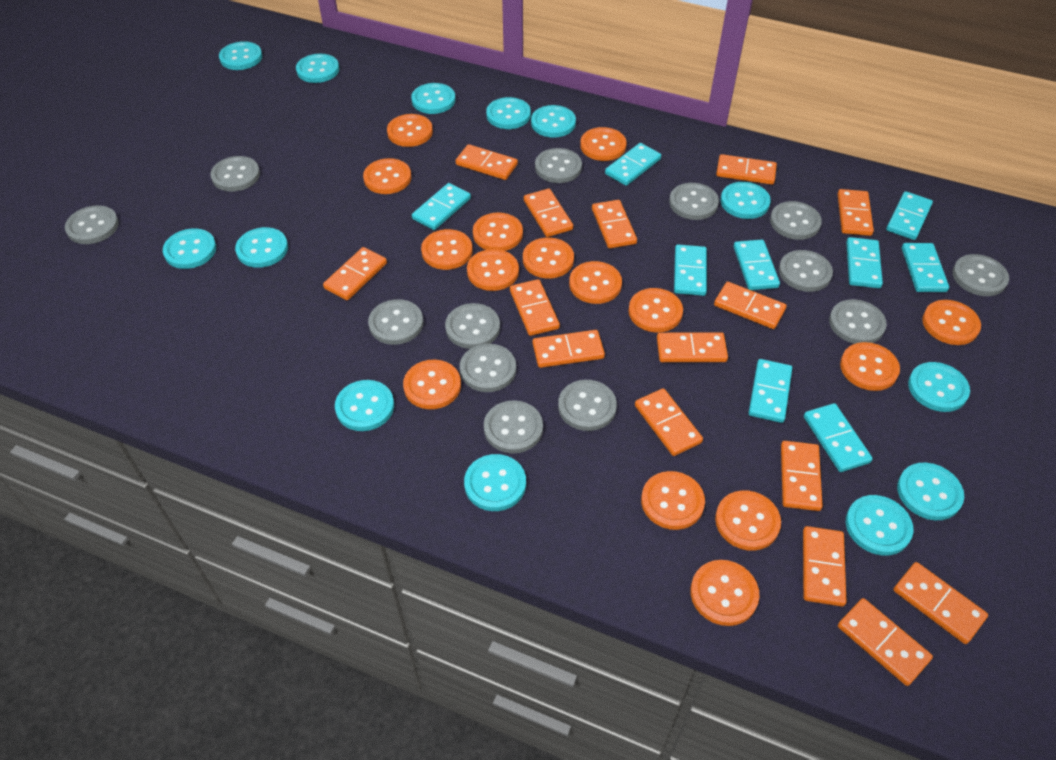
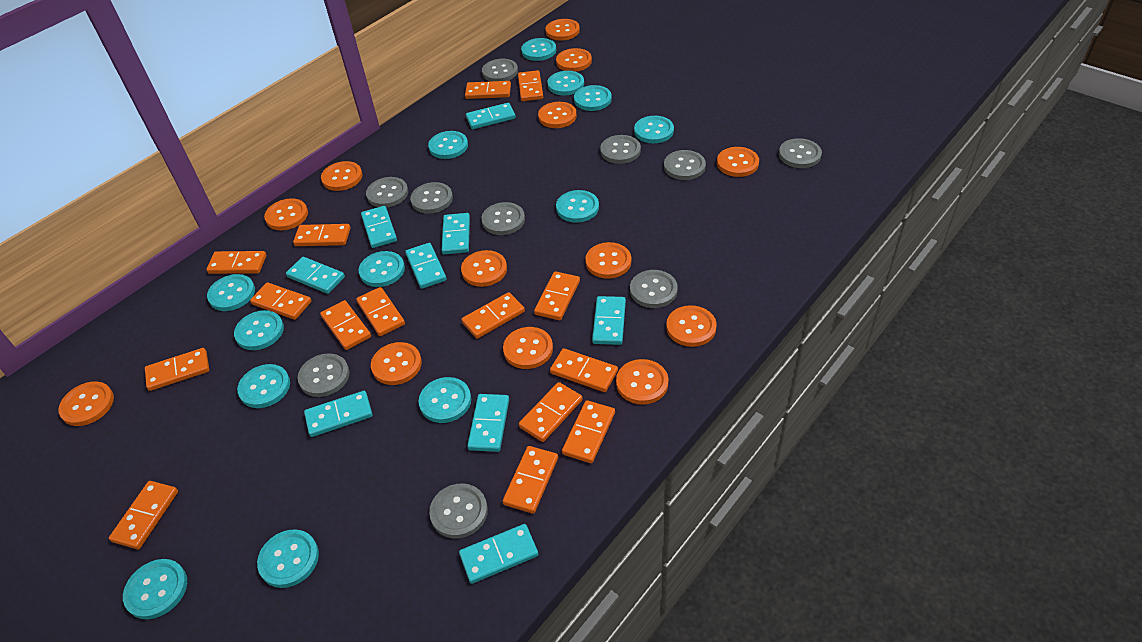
grey button: 13 -> 10
orange button: 15 -> 13

